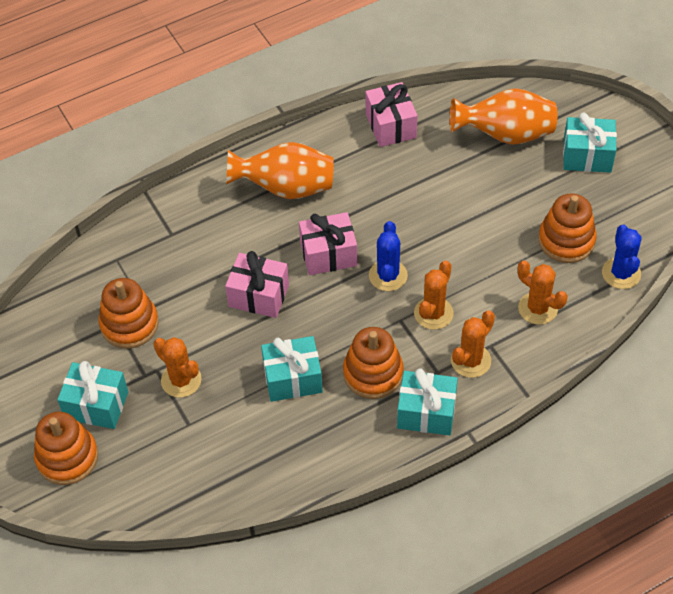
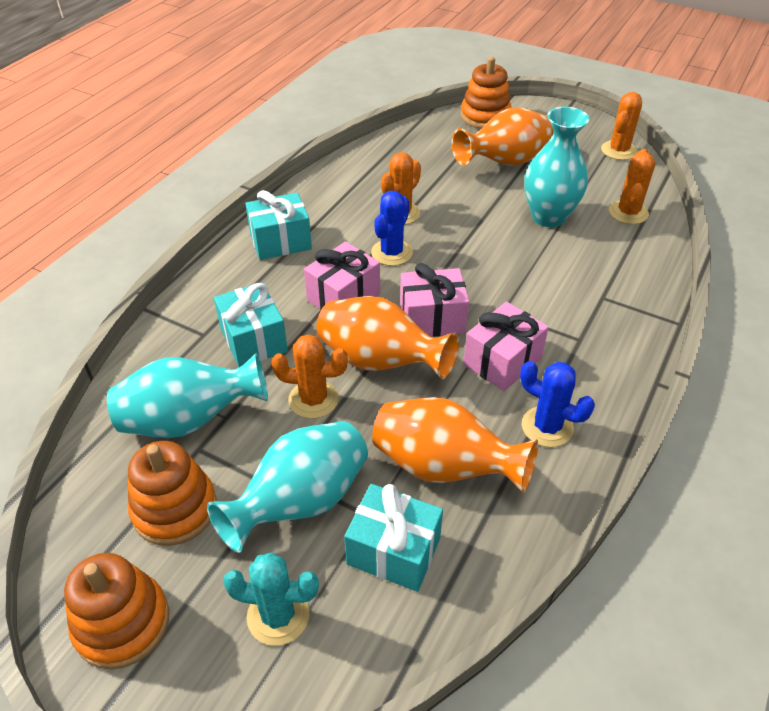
orange stacking toy: 4 -> 3
orange vase: 2 -> 3
turquoise cactus: 0 -> 1
turquoise gift: 4 -> 3
turquoise vase: 0 -> 3

